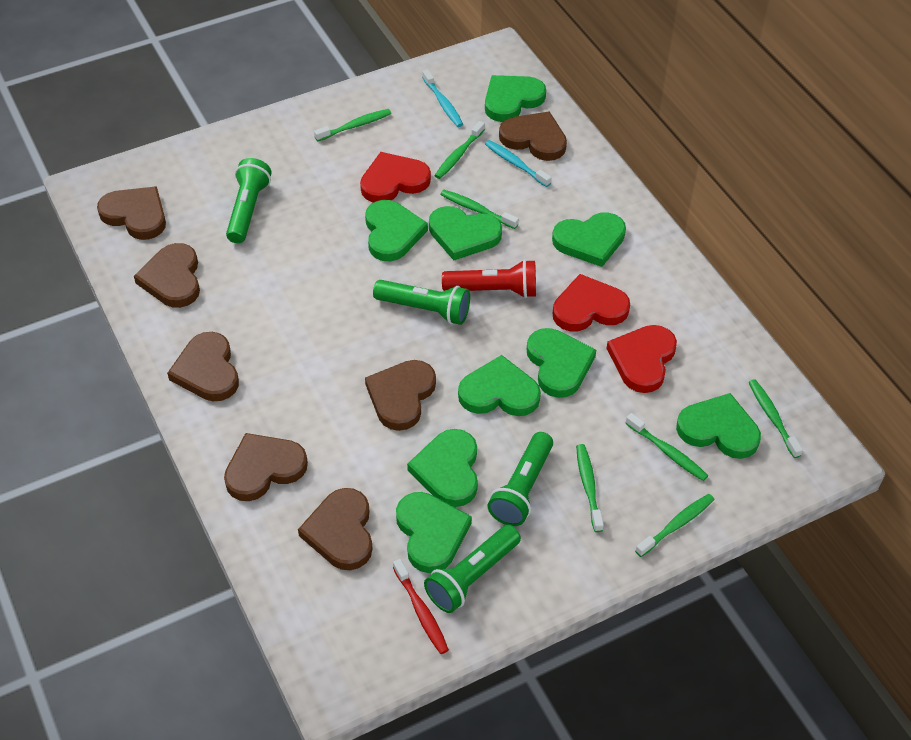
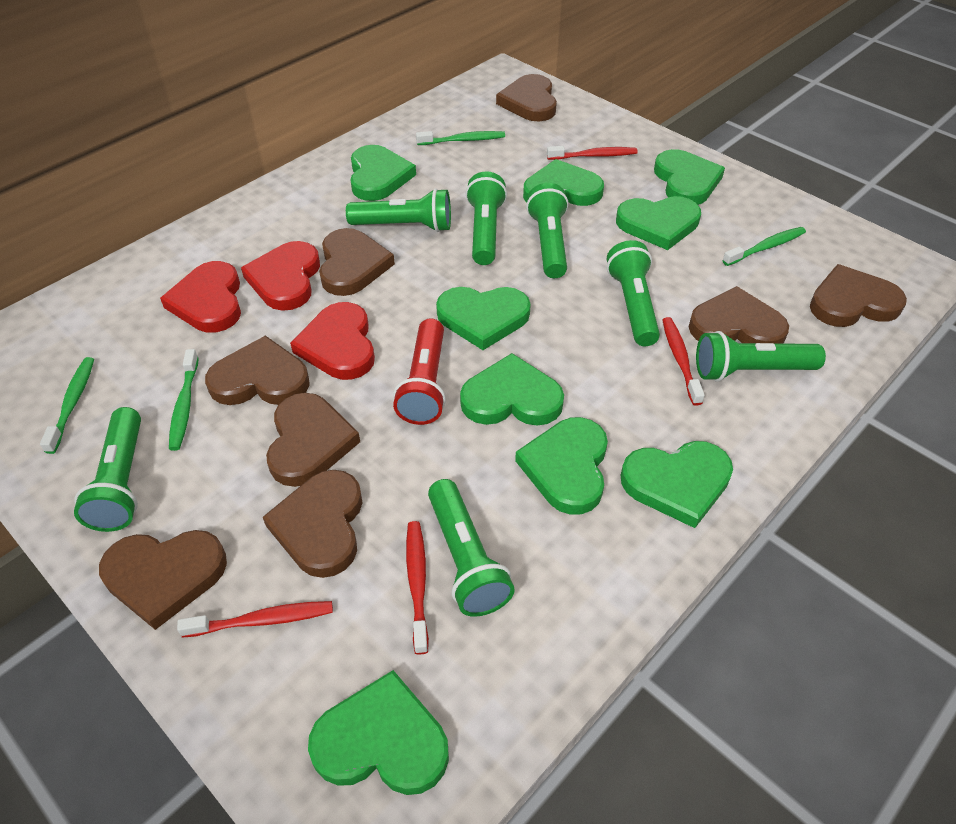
brown heart: 7 -> 8
green flashlight: 4 -> 7
green toothbrush: 7 -> 4
red toothbrush: 1 -> 4
turquoise toothbrush: 2 -> 0

